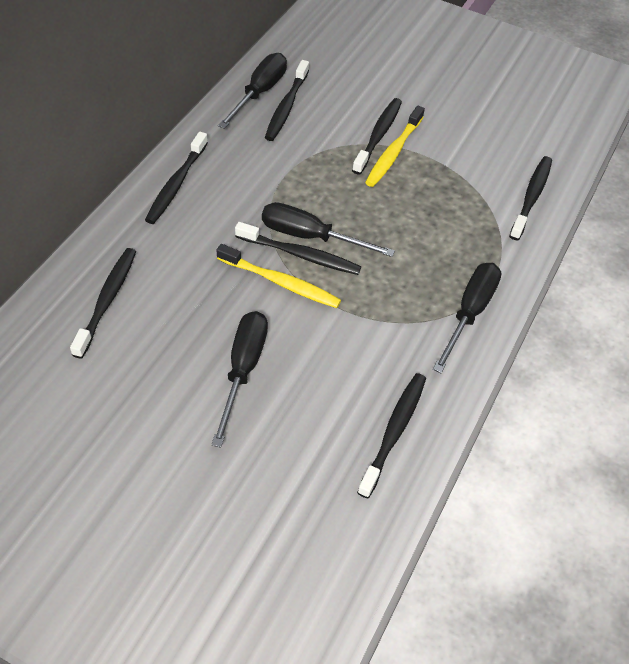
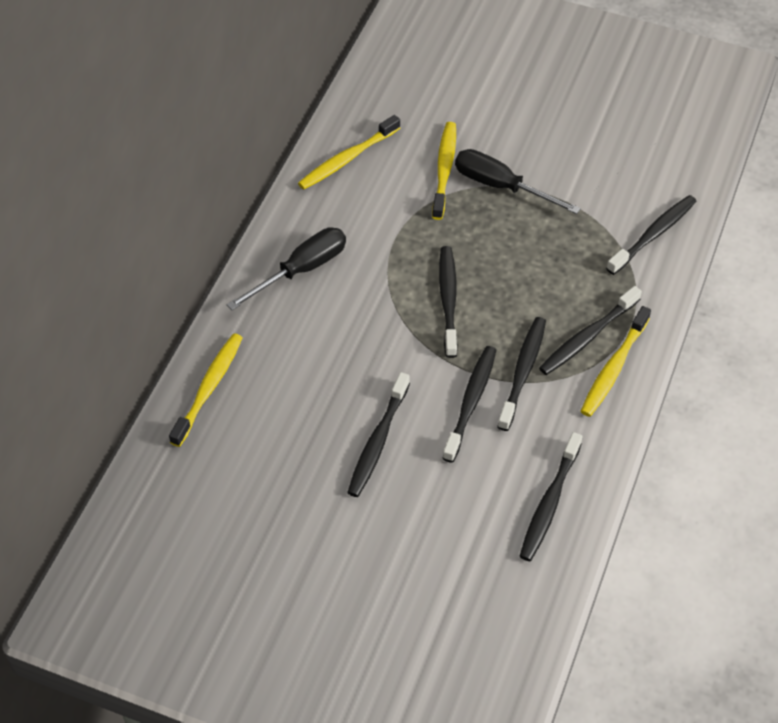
black screwdriver: 4 -> 2
yellow toothbrush: 2 -> 4

